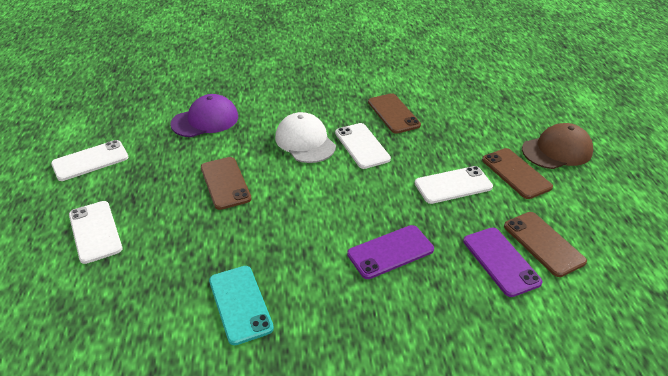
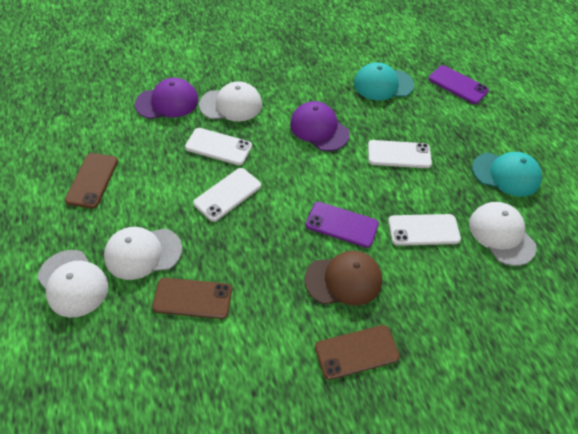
brown phone: 4 -> 3
purple cap: 1 -> 2
turquoise cap: 0 -> 2
turquoise phone: 1 -> 0
white cap: 1 -> 4

